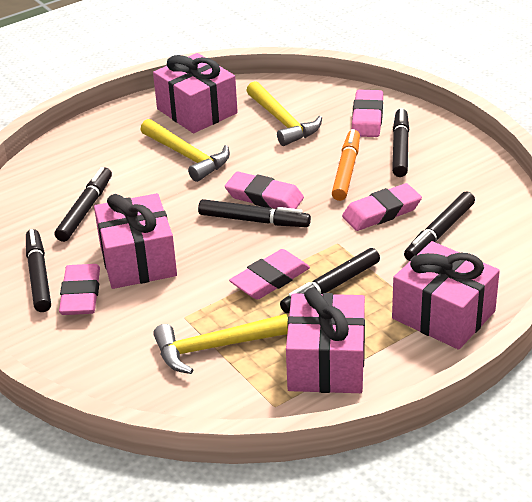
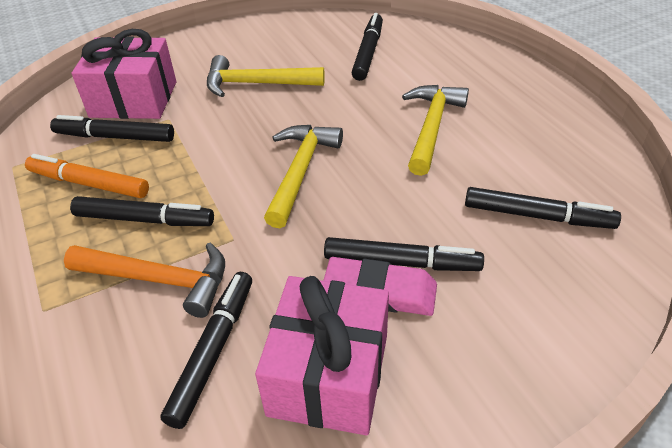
orange hammer: 0 -> 1
pink eraser: 5 -> 1
pink gift: 4 -> 2

